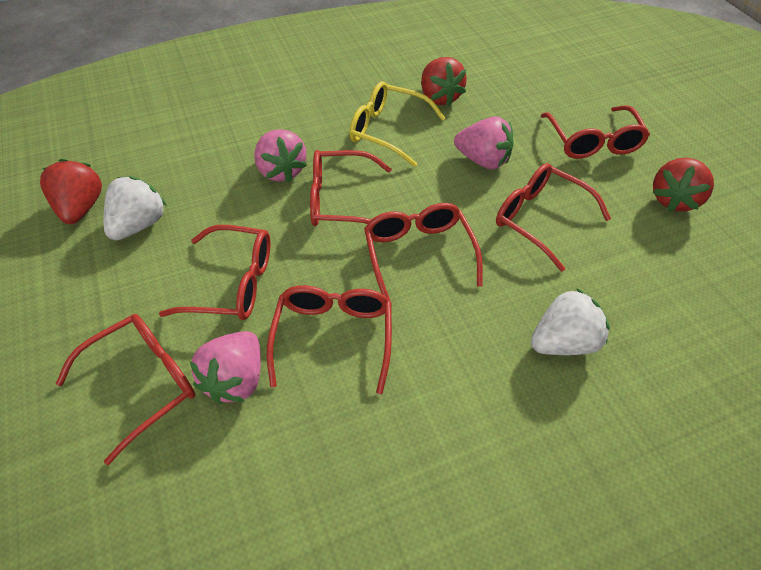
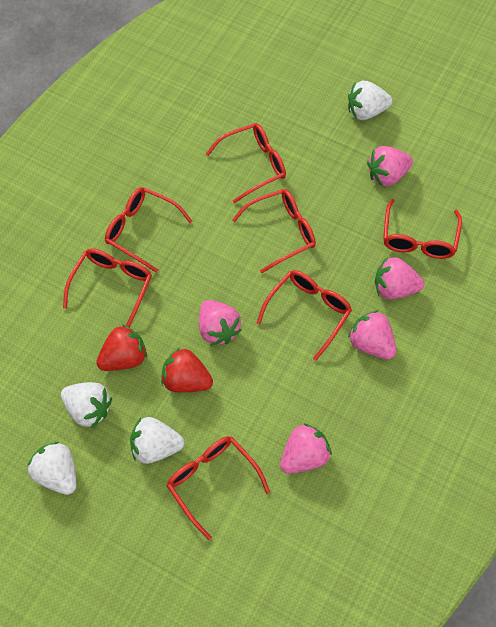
pink strawberry: 3 -> 5
red strawberry: 3 -> 2
white strawberry: 2 -> 4
yellow glasses: 1 -> 0

